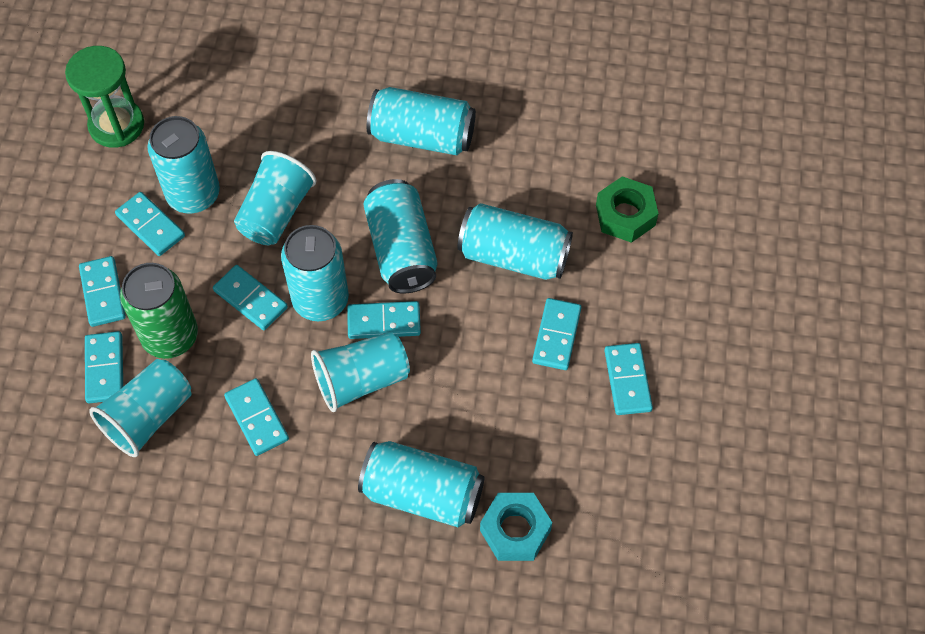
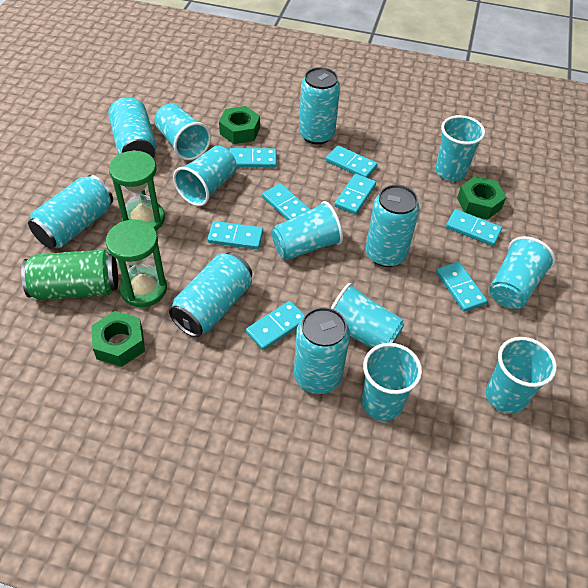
green hourglass: 1 -> 2
green nut: 1 -> 3
turquoise cup: 3 -> 8
turquoise nut: 1 -> 0

